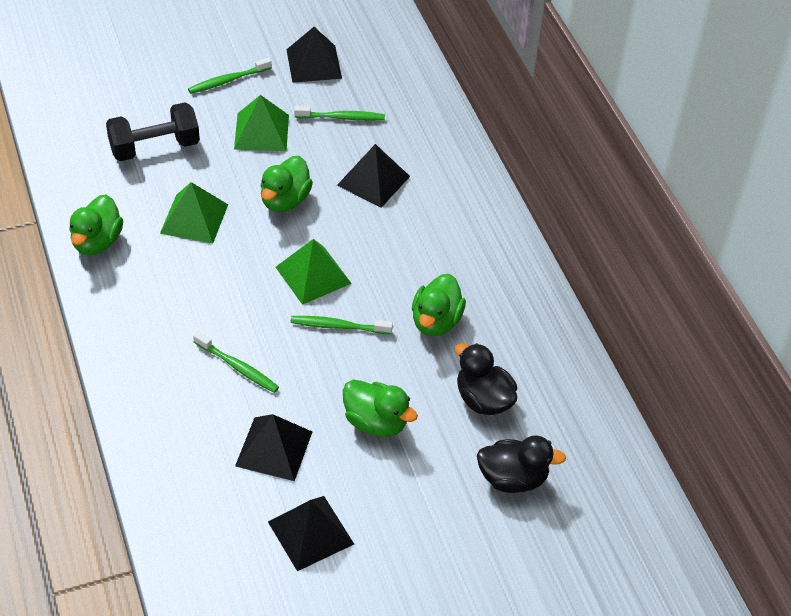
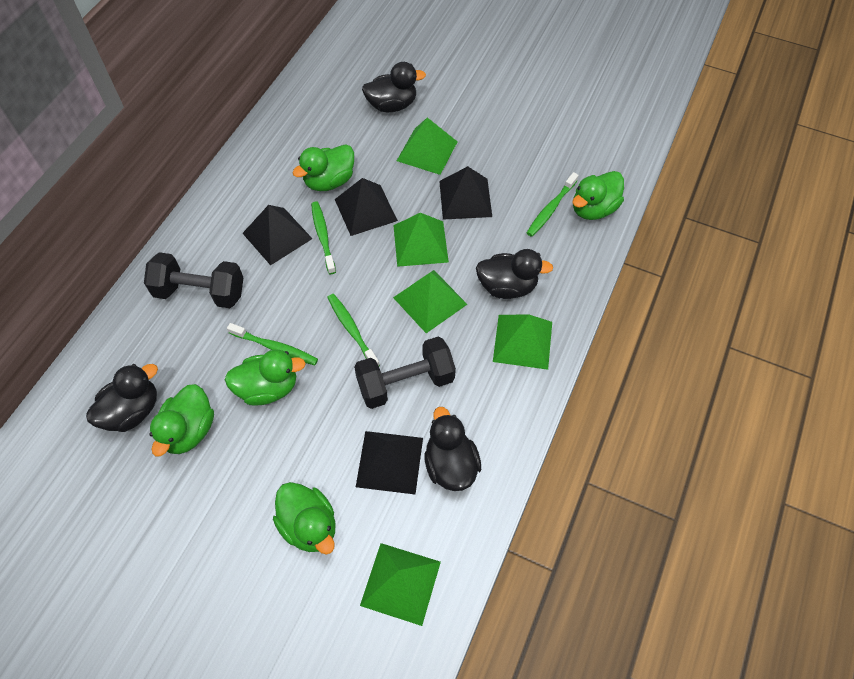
black duck: 2 -> 4
black dumbbell: 1 -> 2
green duck: 4 -> 5
green pyramid: 3 -> 5

